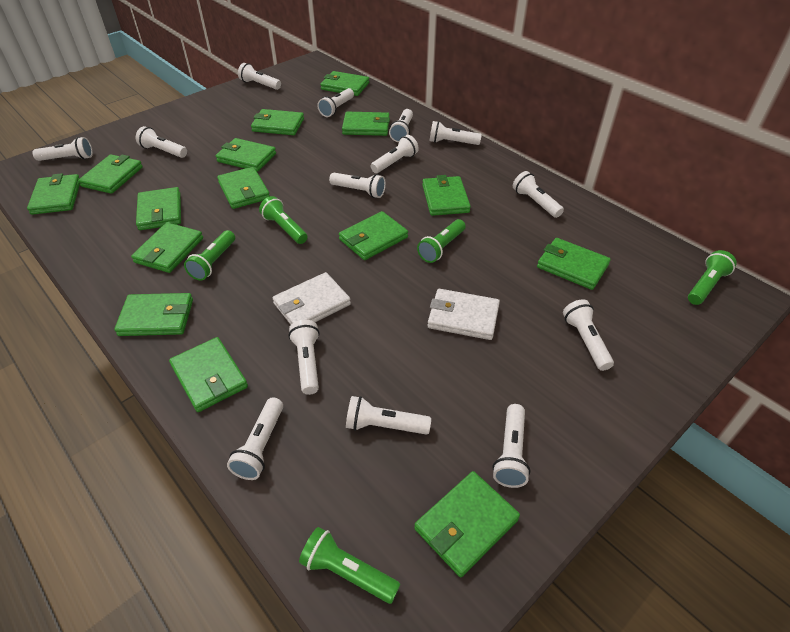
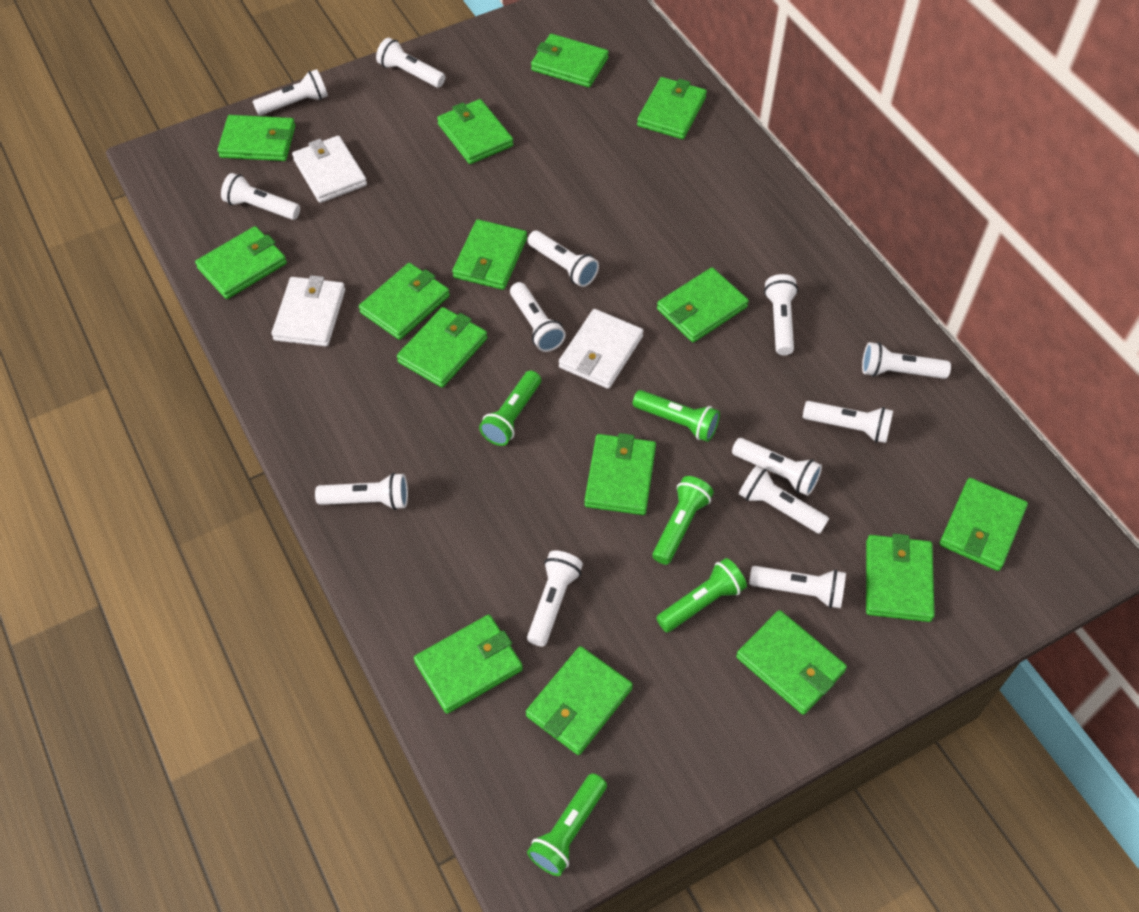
white flashlight: 14 -> 13
white wallet: 2 -> 3

